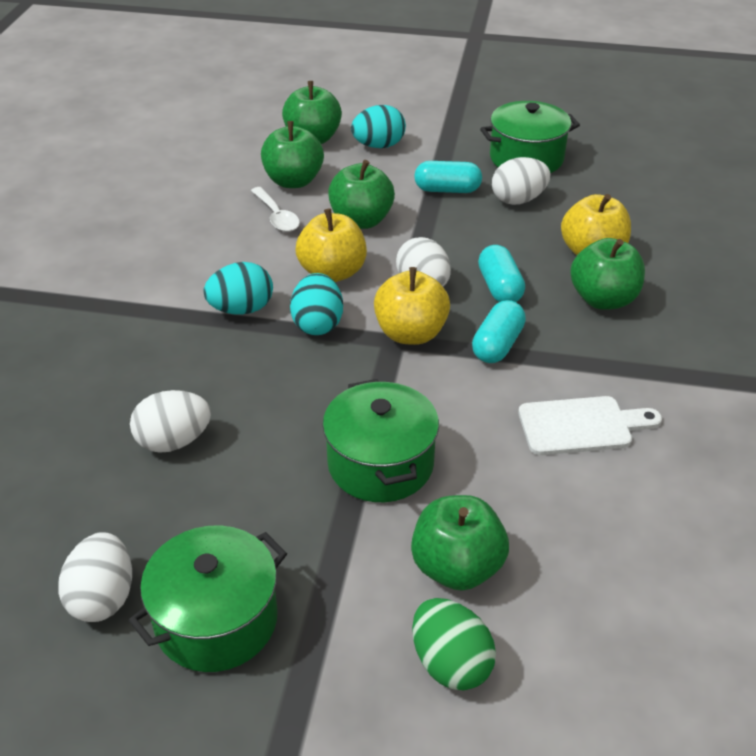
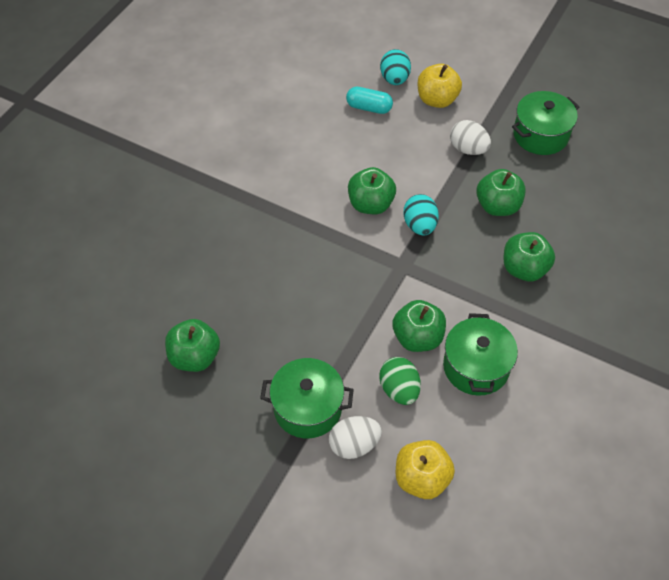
turquoise capsule: 3 -> 1
turquoise egg: 3 -> 2
white cutting board: 1 -> 0
white egg: 4 -> 2
white spoon: 1 -> 0
yellow apple: 3 -> 2

